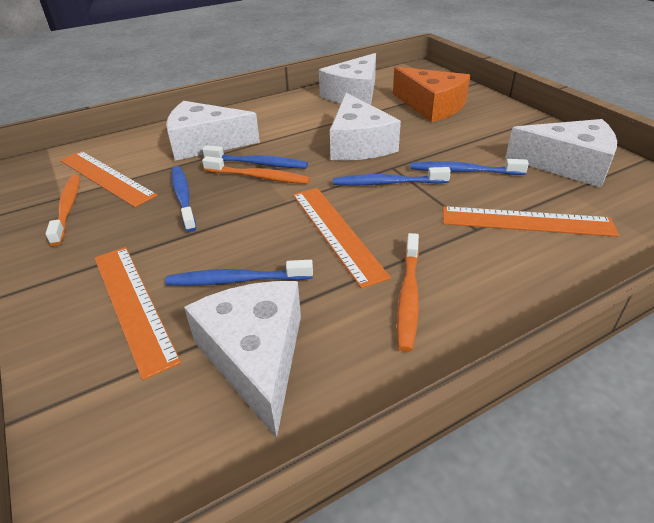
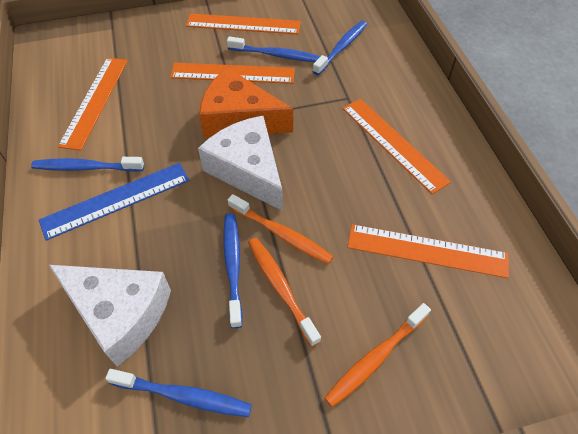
blue ruler: 0 -> 1
orange ruler: 4 -> 5
white cheese: 5 -> 2

